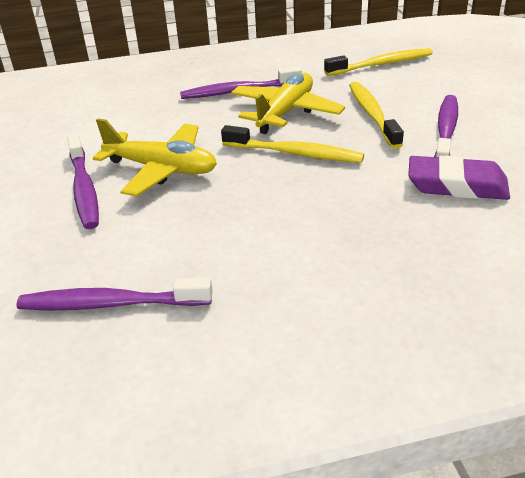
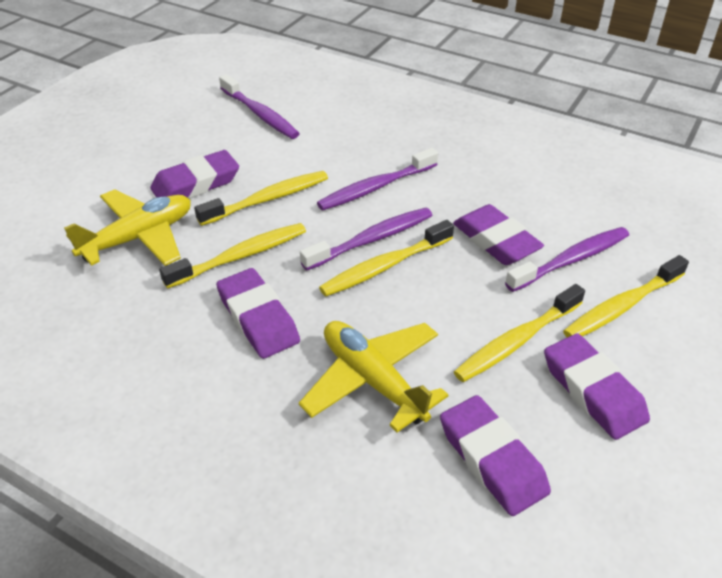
purple eraser: 1 -> 5
yellow toothbrush: 3 -> 5

